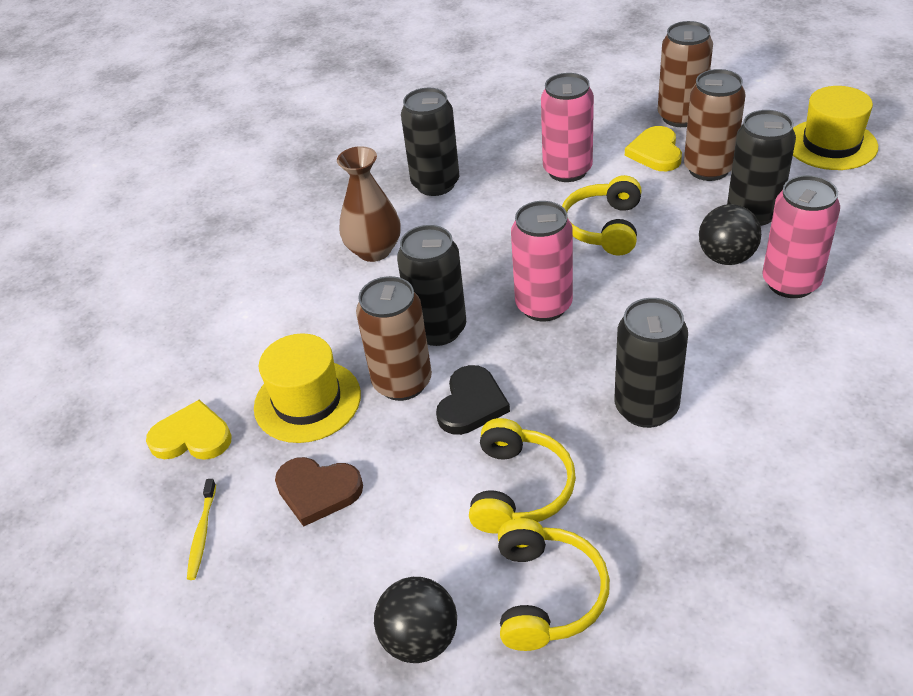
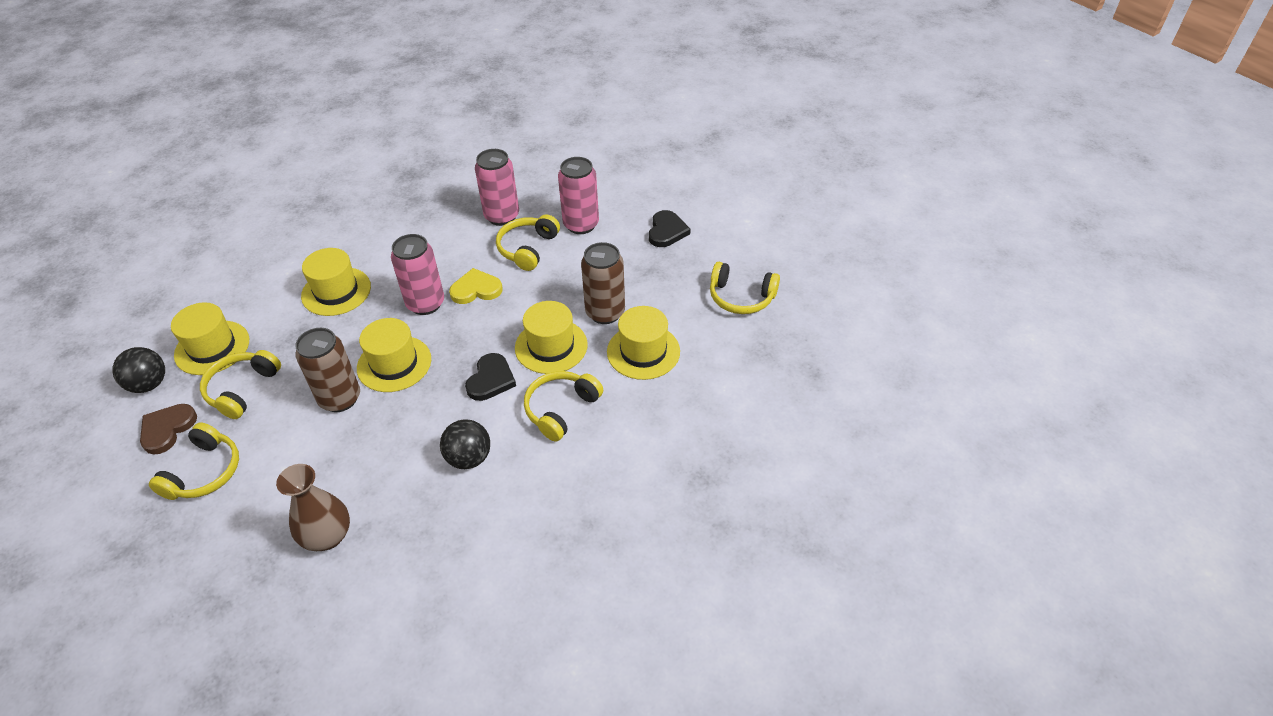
black can: 4 -> 0
black heart: 1 -> 2
brown can: 3 -> 2
yellow hat: 2 -> 5
yellow headphones: 3 -> 5
yellow heart: 2 -> 1
yellow toothbrush: 1 -> 0

